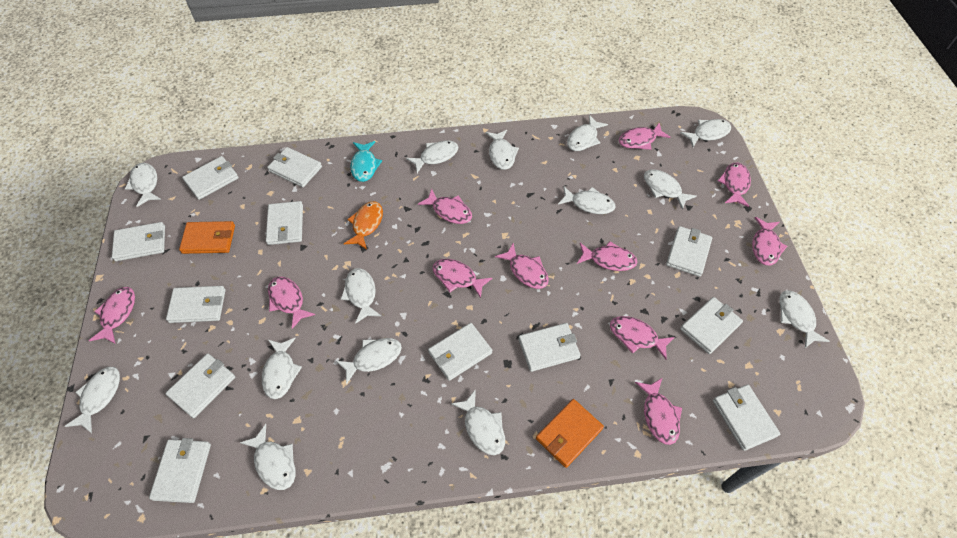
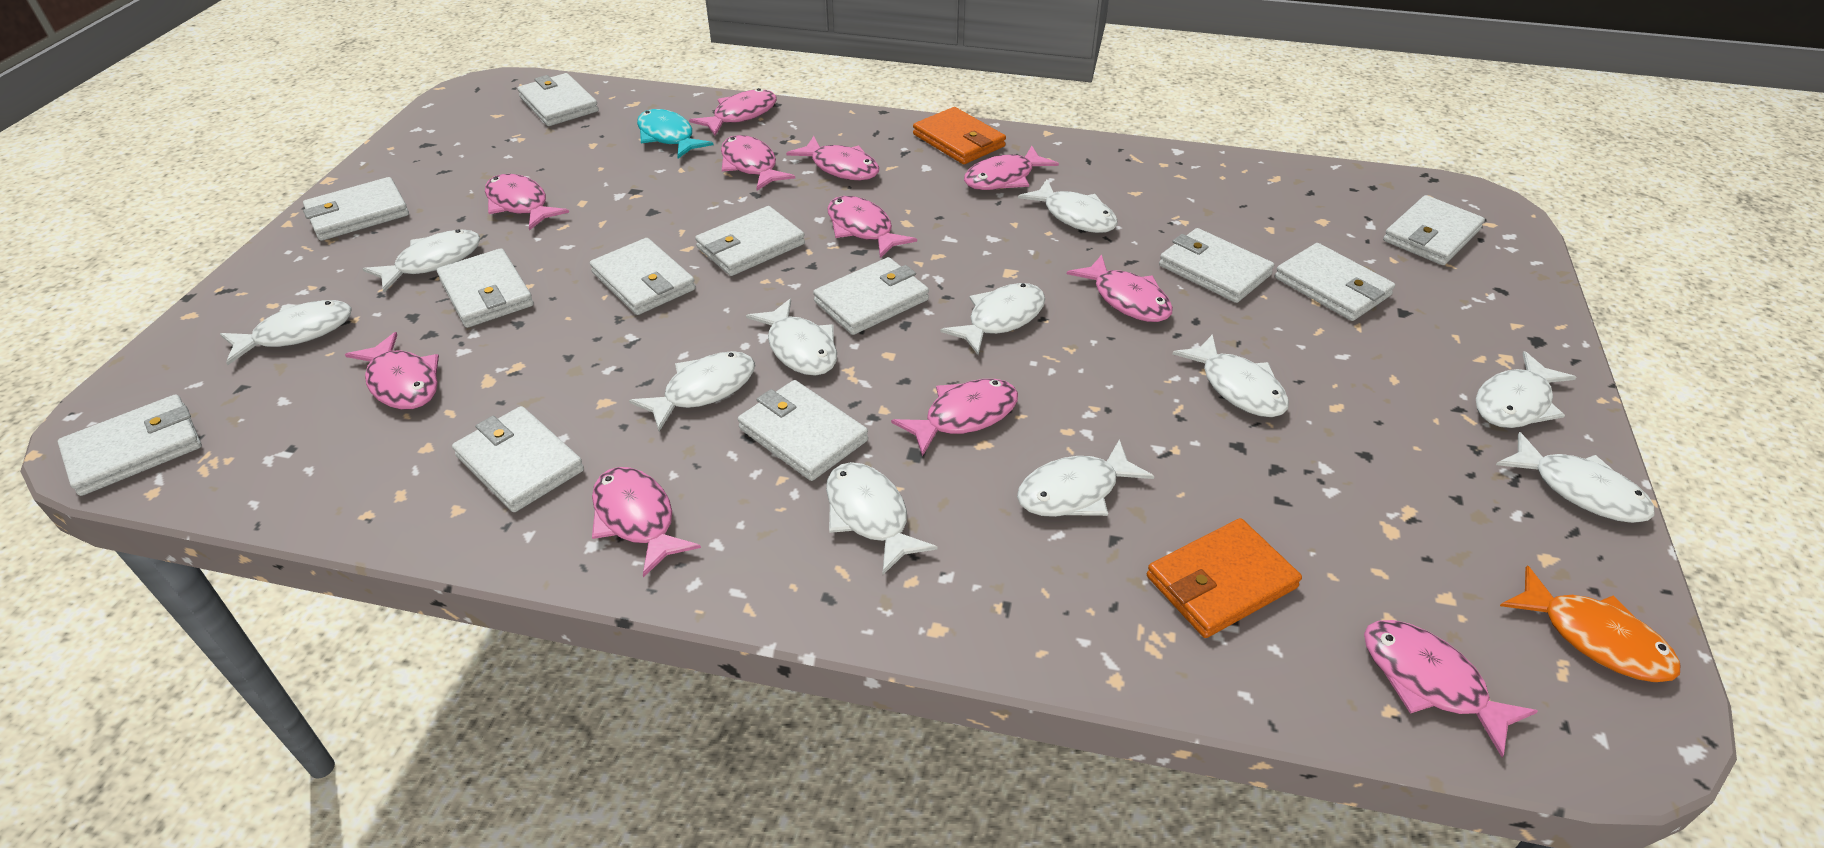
white fish: 14 -> 11

